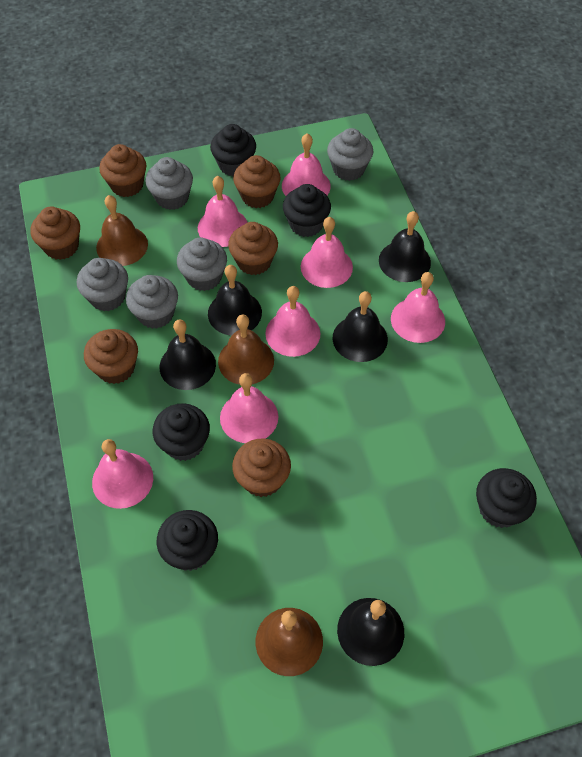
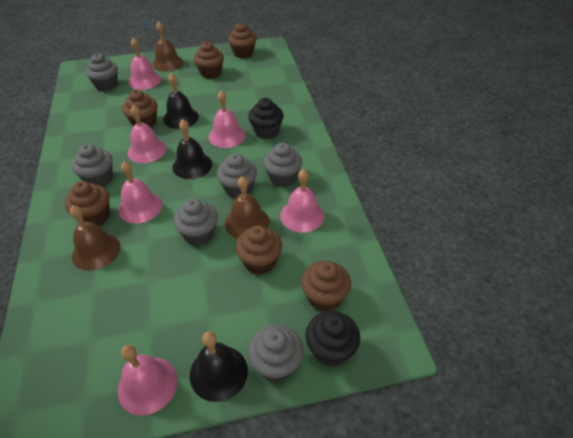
black bell: 5 -> 3
black cupcake: 5 -> 2
grey cupcake: 5 -> 6
pink bell: 7 -> 6

